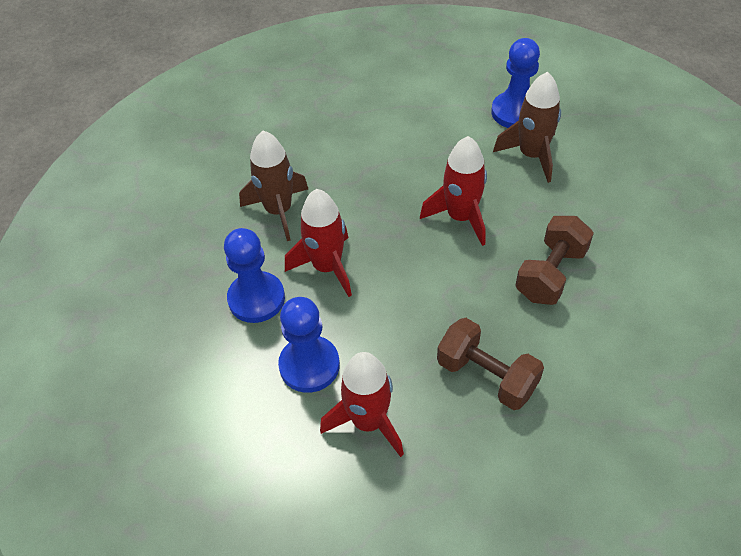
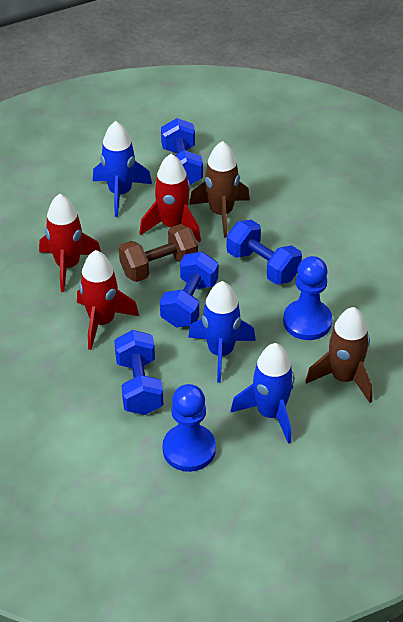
blue dumbbell: 0 -> 4
blue pawn: 3 -> 2
blue rocket: 0 -> 3
brown dumbbell: 2 -> 1

